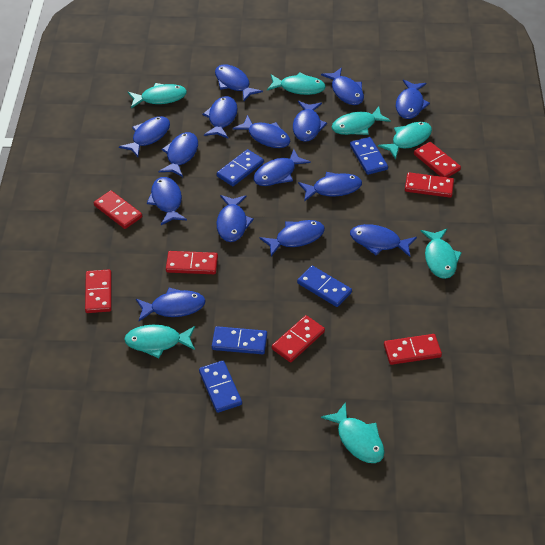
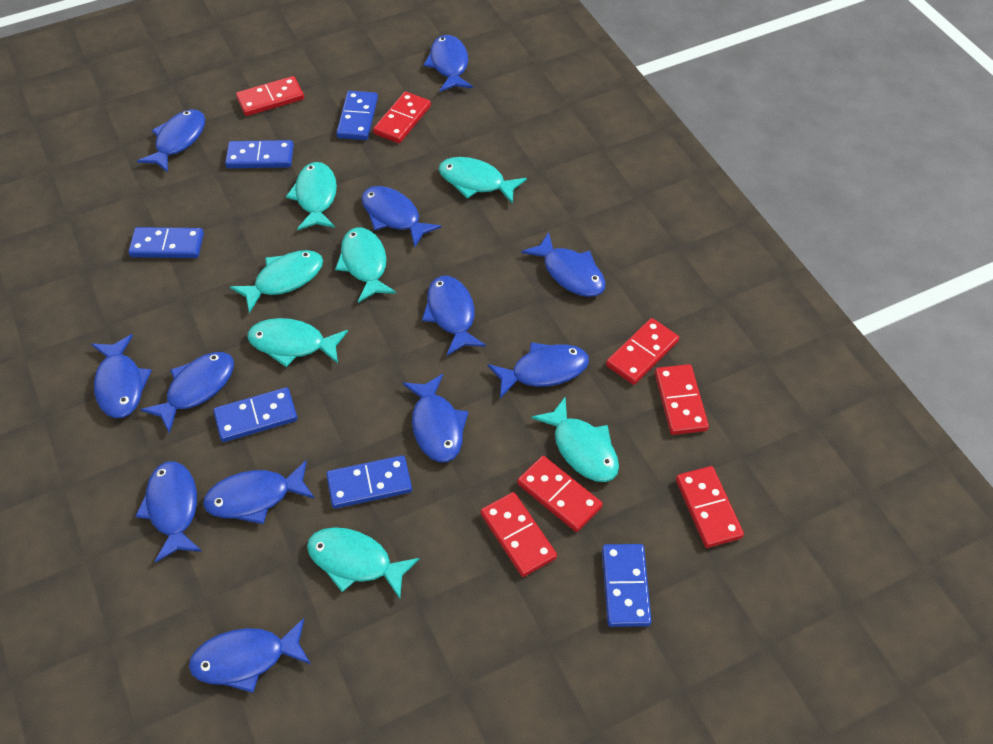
blue domino: 5 -> 6
blue fish: 15 -> 12

